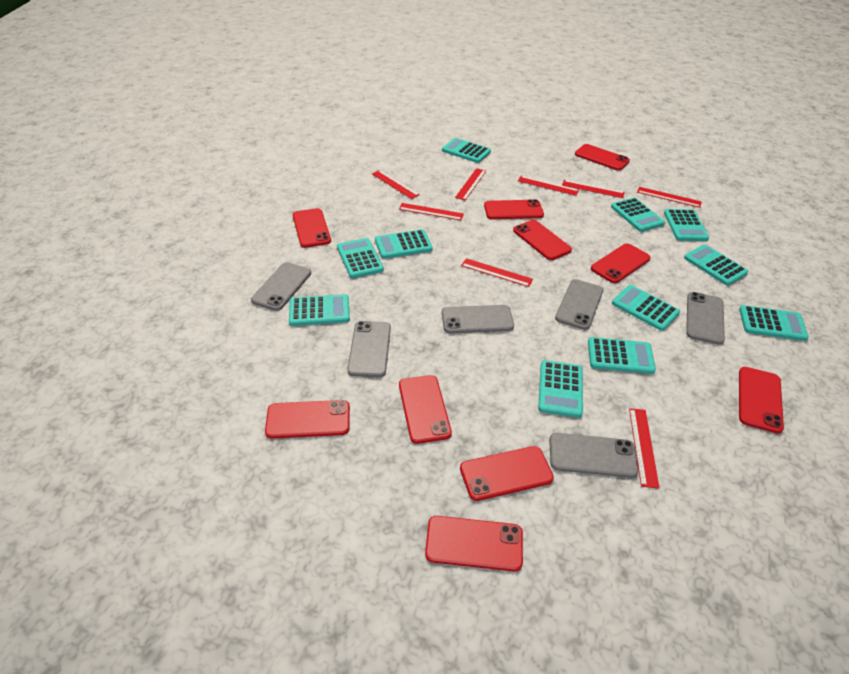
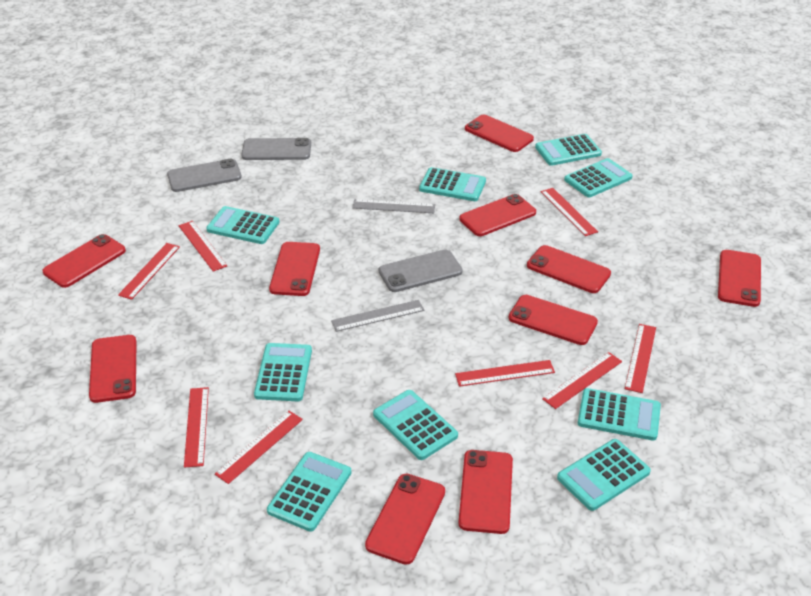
grey phone: 6 -> 3
grey ruler: 0 -> 2
turquoise calculator: 11 -> 9

